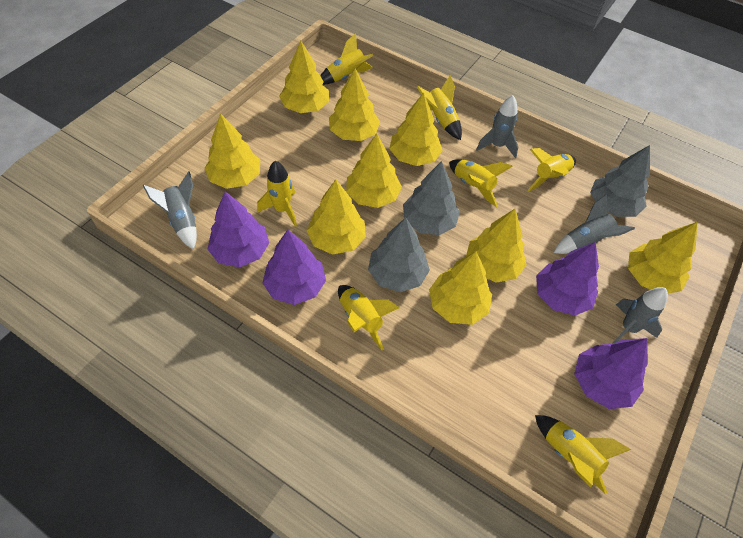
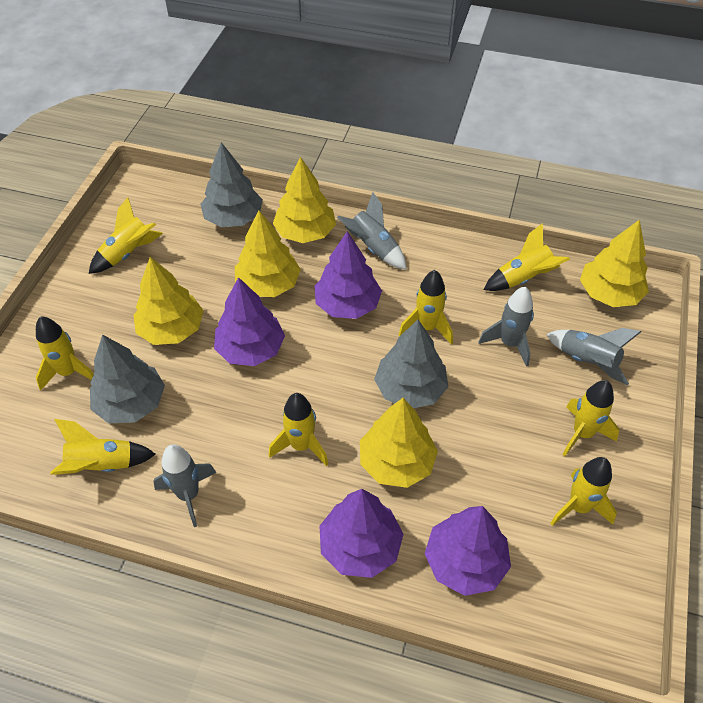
yellow rocket: 7 -> 8
yellow tree: 9 -> 5

